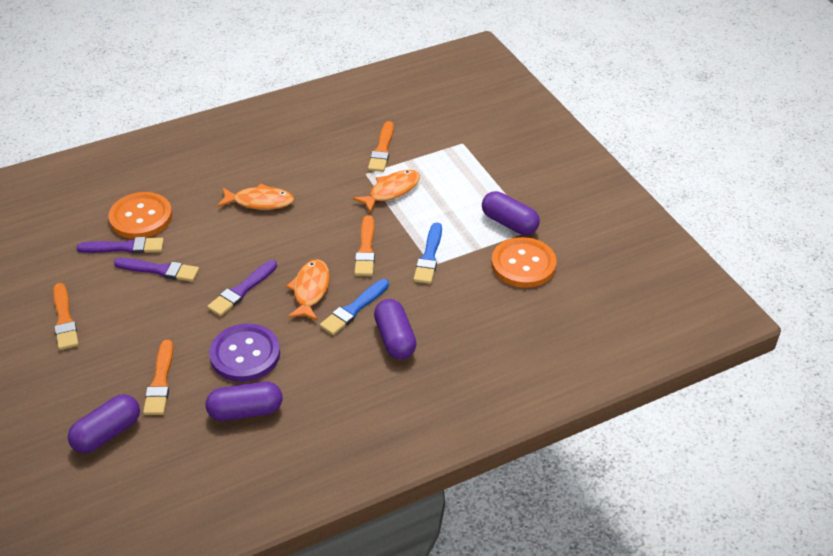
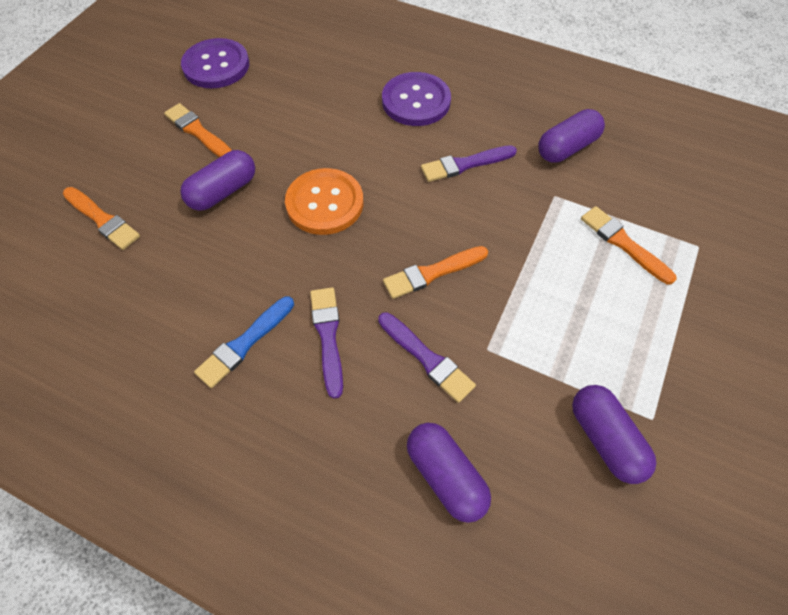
blue brush: 2 -> 1
orange button: 2 -> 1
orange fish: 3 -> 0
purple button: 1 -> 2

